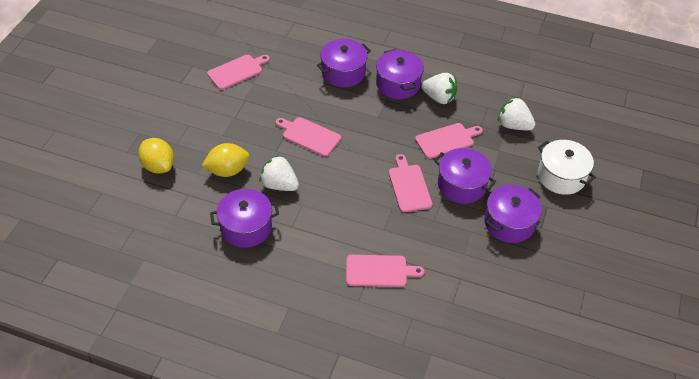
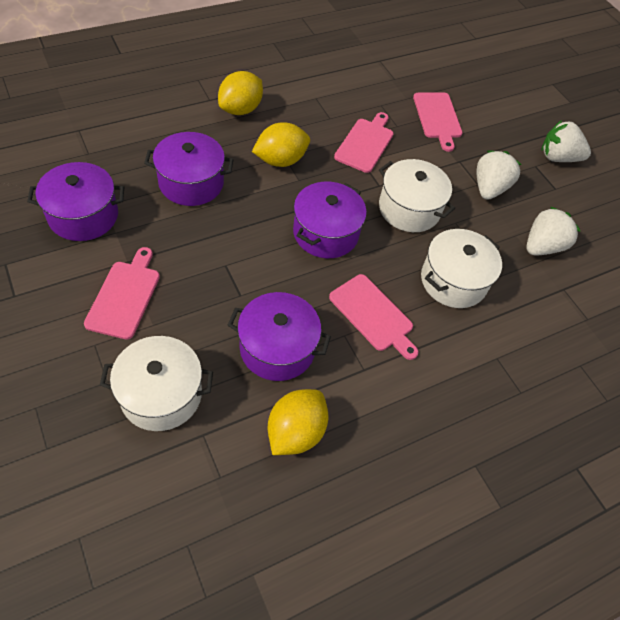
pink cutting board: 5 -> 4
purple pot: 5 -> 4
white pot: 1 -> 3
yellow lemon: 2 -> 3

